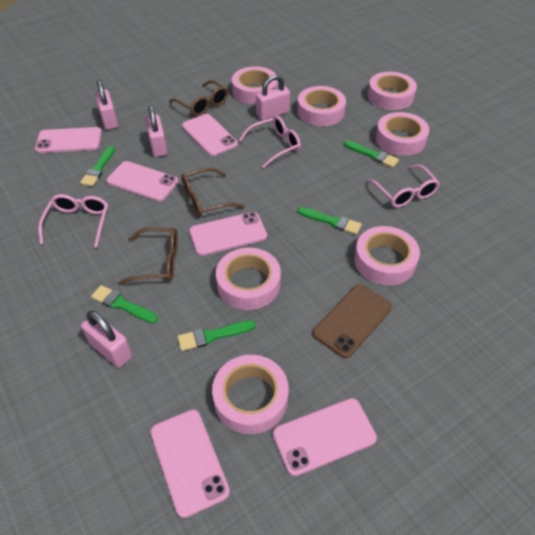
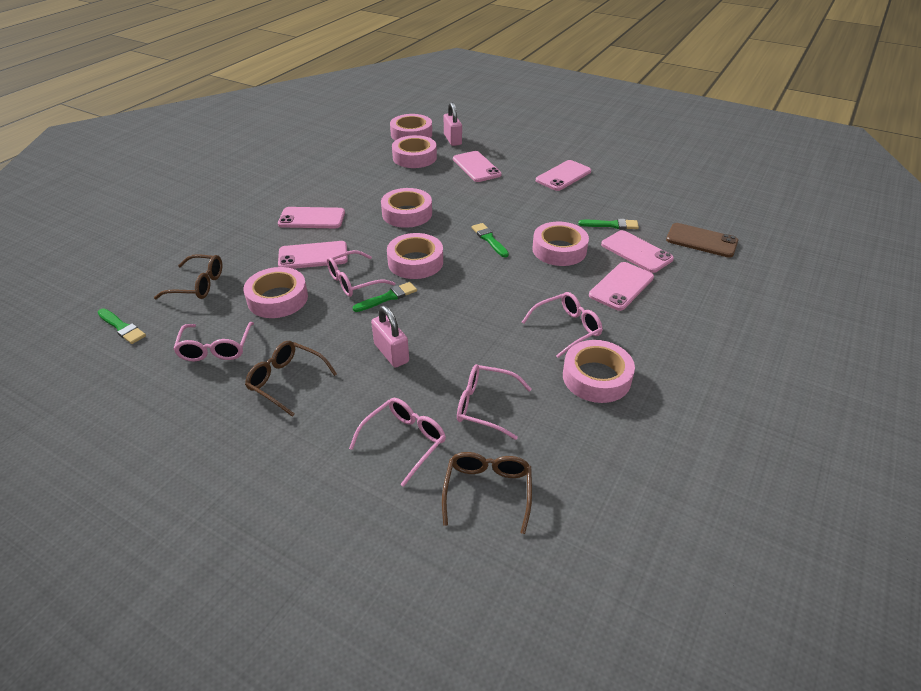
green brush: 5 -> 4
pink glasses: 3 -> 5
pink padlock: 4 -> 2

